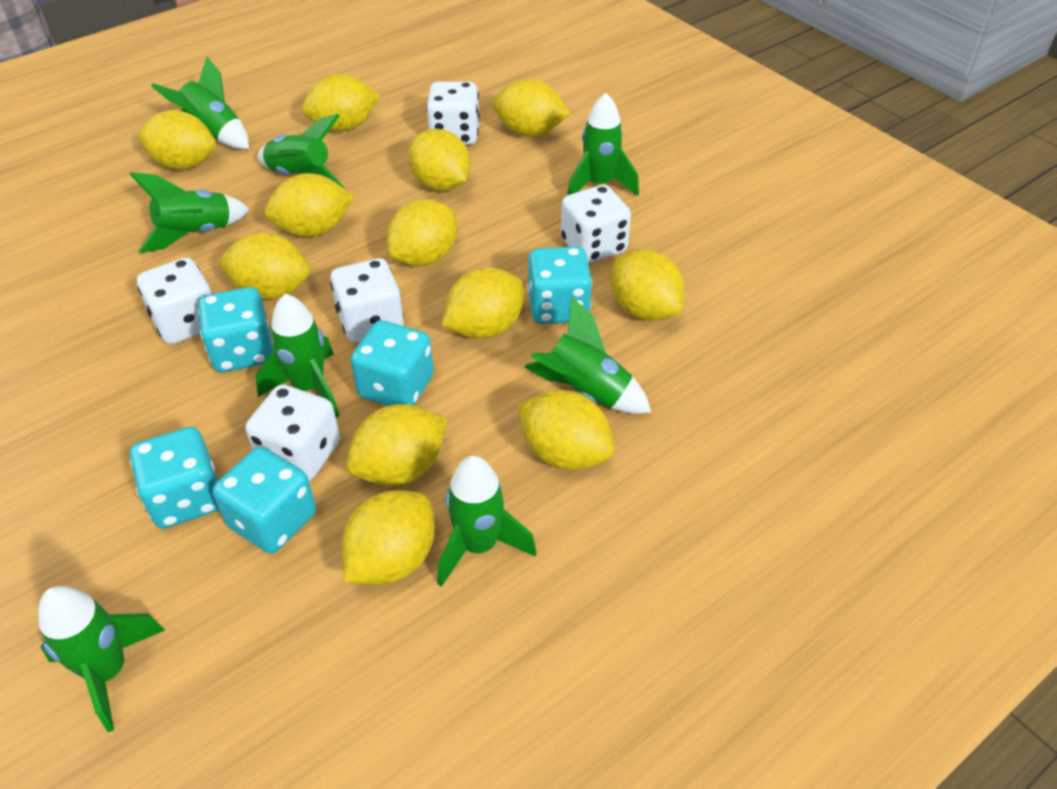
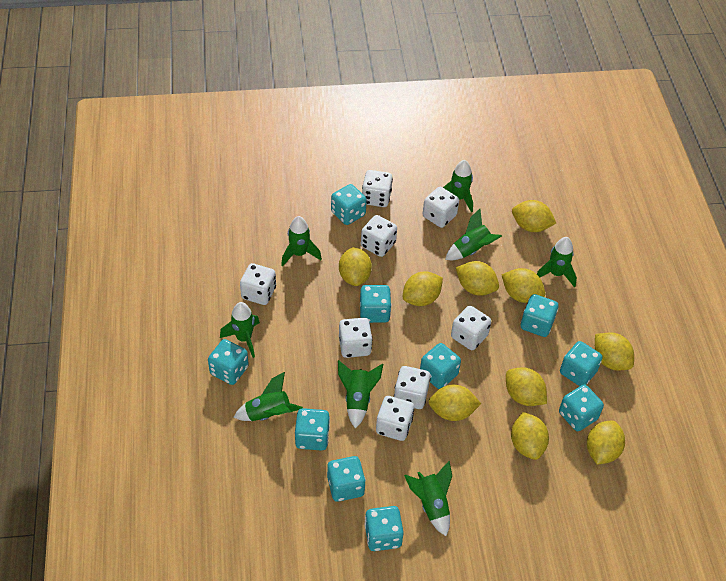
turquoise dice: 5 -> 10
white dice: 5 -> 8
yellow lemon: 12 -> 10

